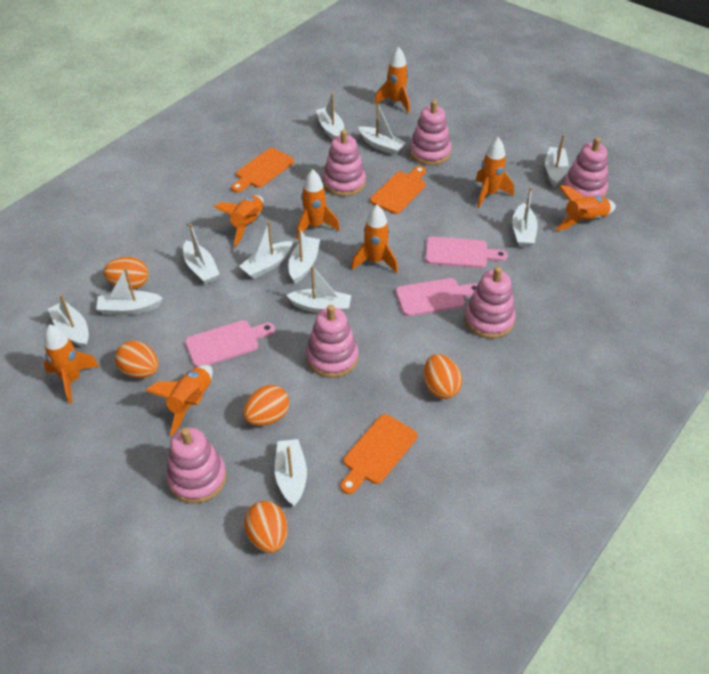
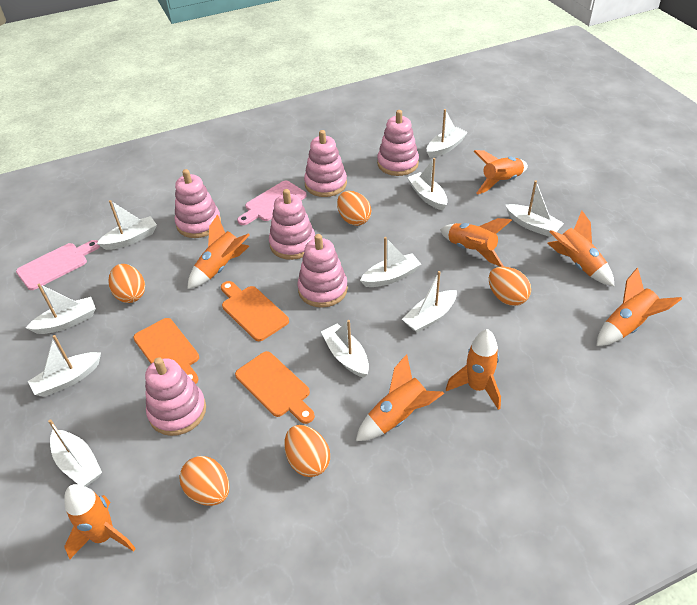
pink cutting board: 3 -> 2
white boat: 11 -> 10

